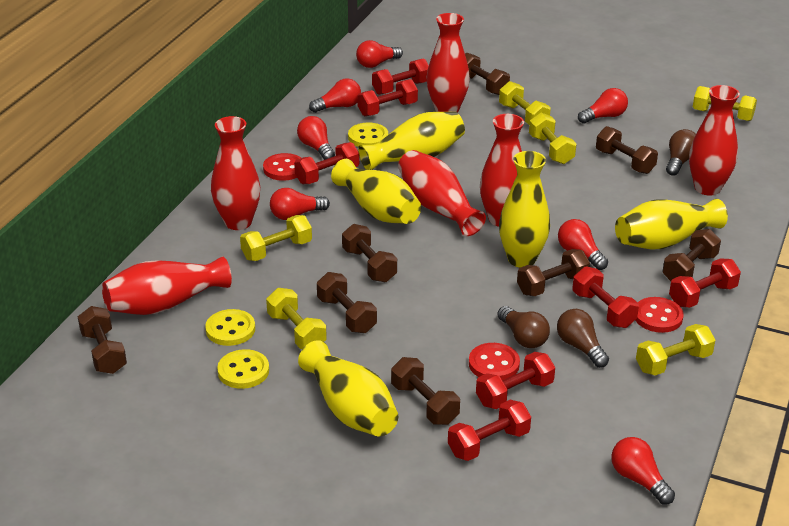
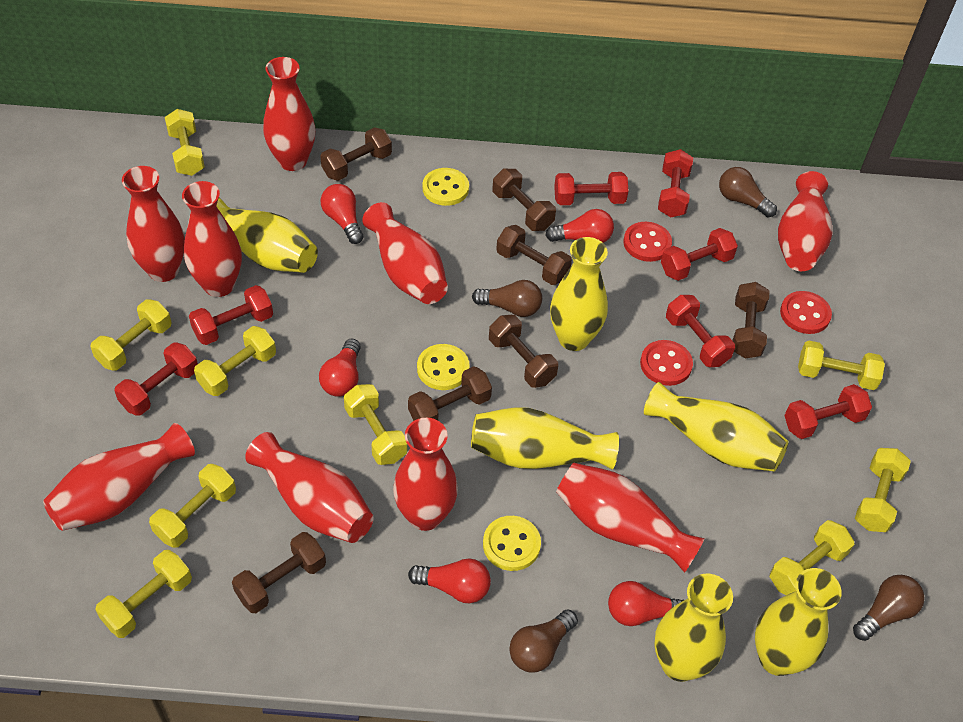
brown dumbbell: 8 -> 7
brown light bulb: 3 -> 4
red light bulb: 7 -> 5
red vase: 6 -> 9
yellow dumbbell: 6 -> 9
yellow vase: 5 -> 6

